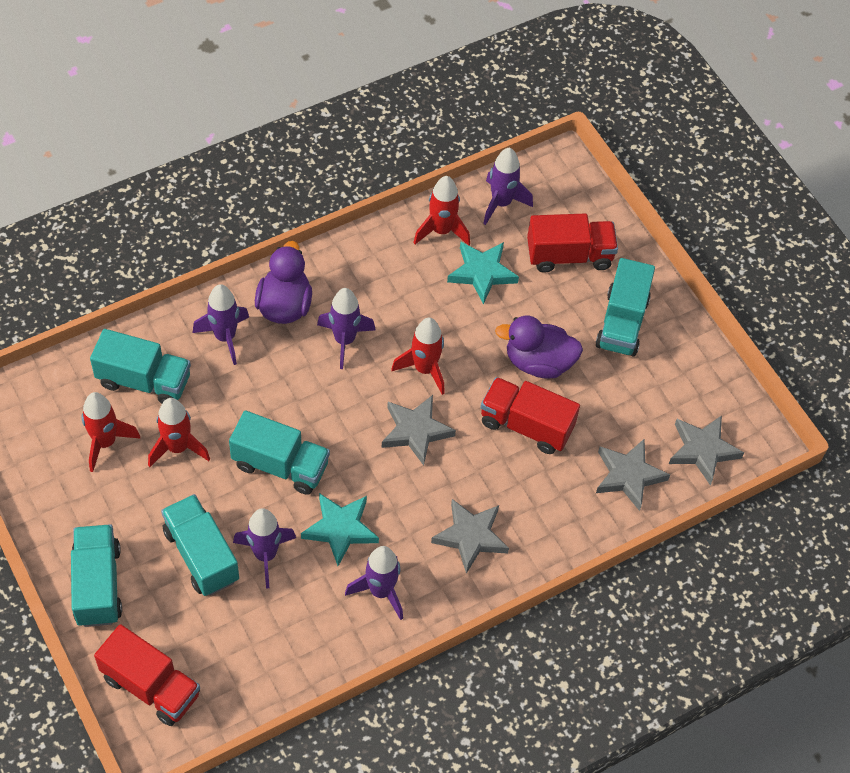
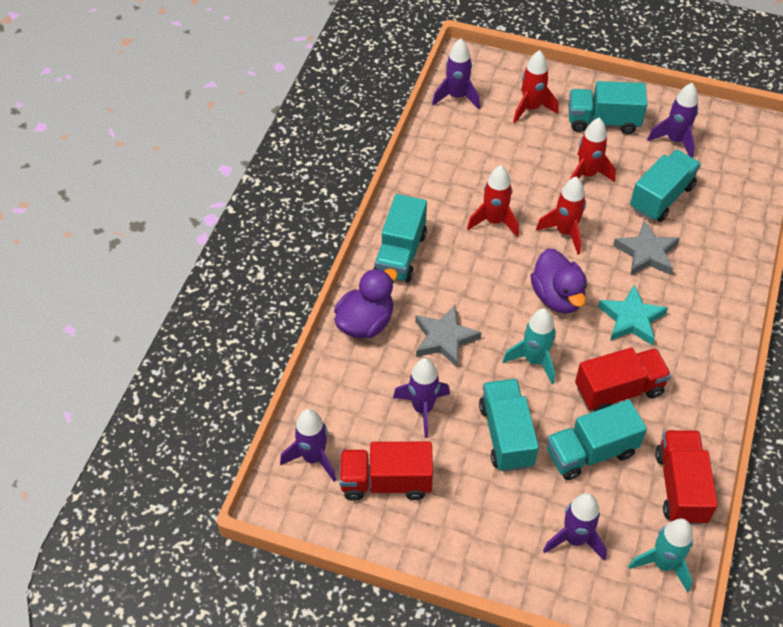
grey star: 4 -> 2
turquoise rocket: 0 -> 2
turquoise star: 2 -> 1

